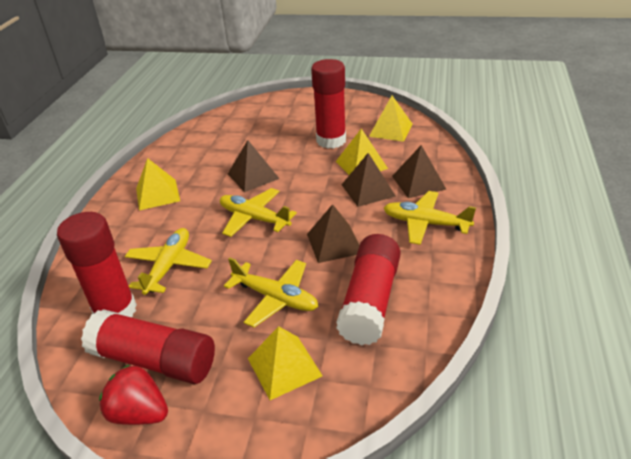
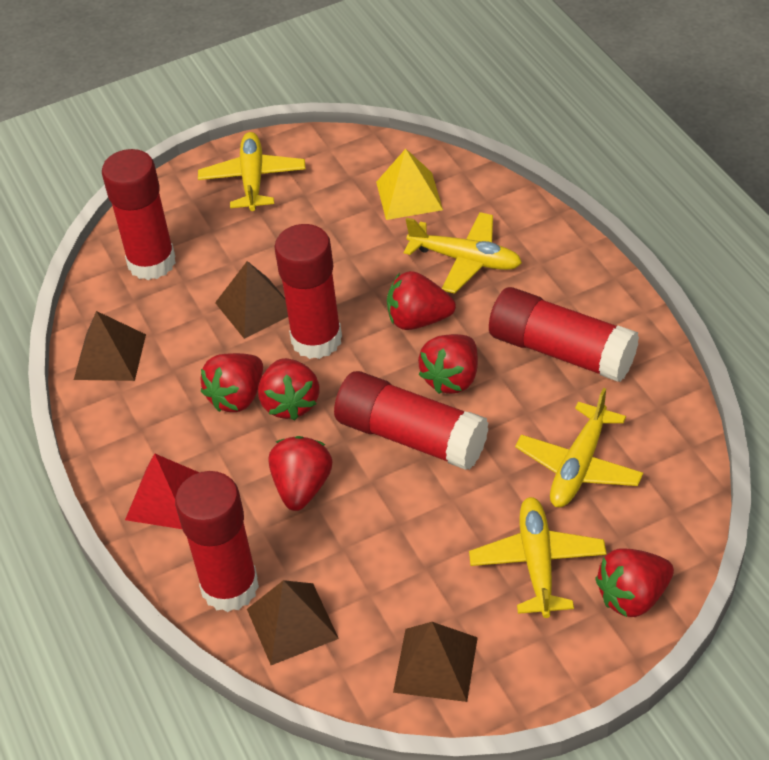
red glue stick: 4 -> 5
red pyramid: 0 -> 1
red strawberry: 1 -> 6
yellow pyramid: 4 -> 1

